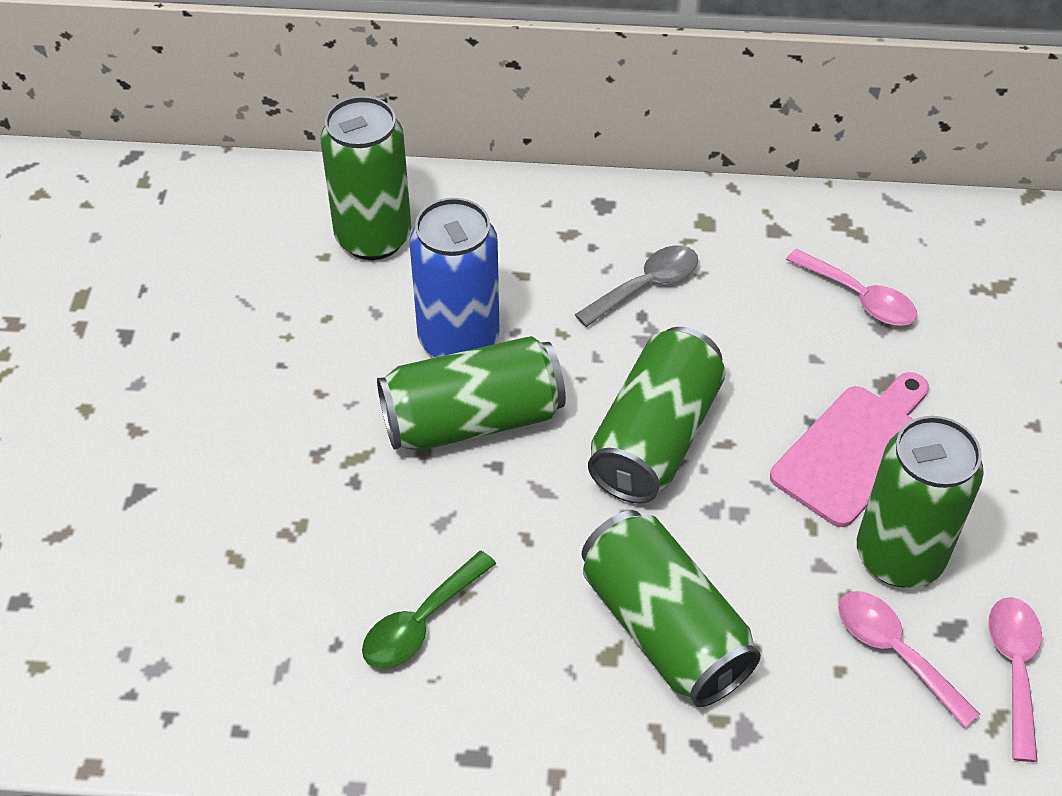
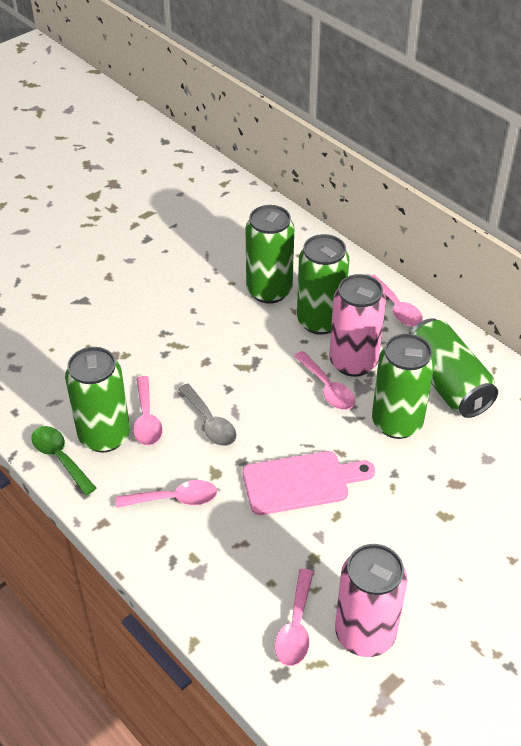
blue can: 1 -> 0
pink can: 0 -> 2
pink spoon: 3 -> 5

